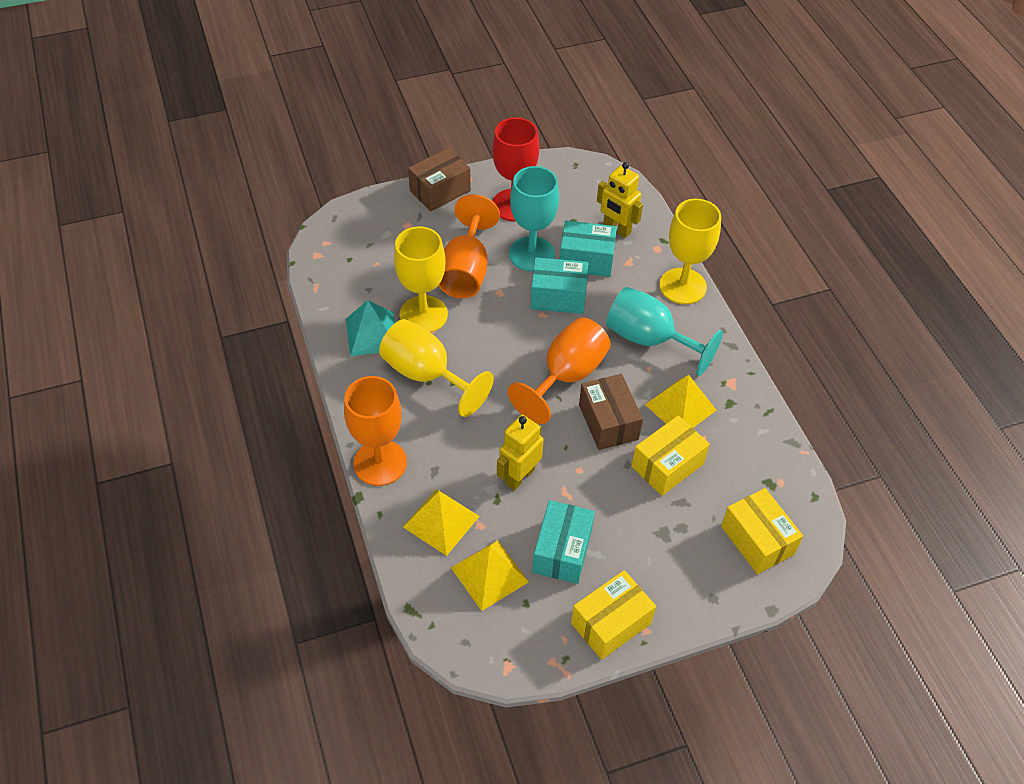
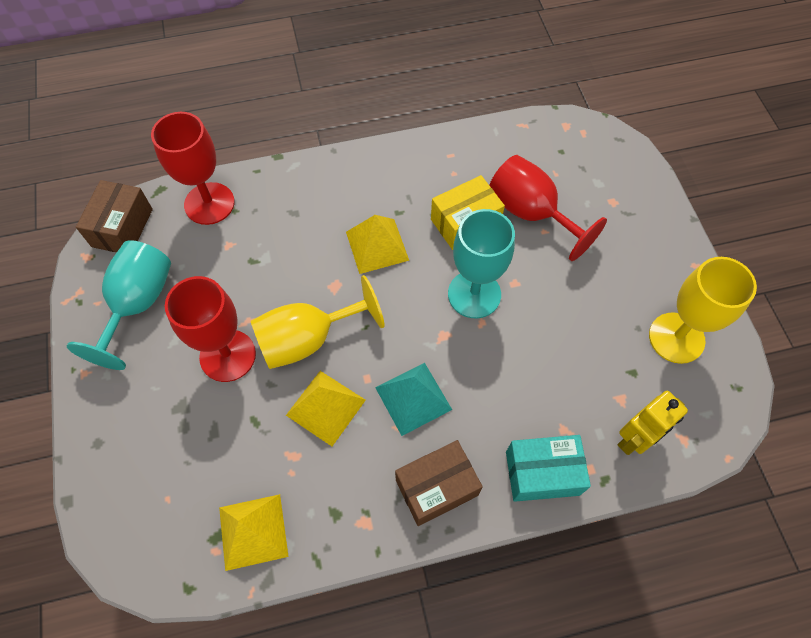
orange goblet: 3 -> 0
red goblet: 1 -> 3
turquoise box: 3 -> 1
yellow box: 3 -> 1
yellow goblet: 3 -> 2
yellow robot: 2 -> 1

